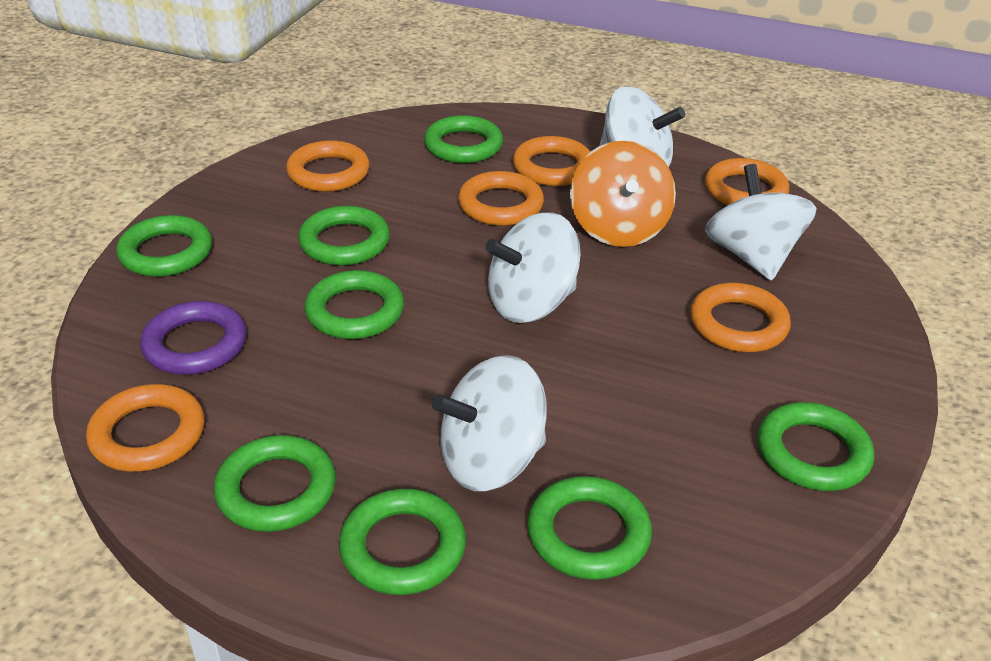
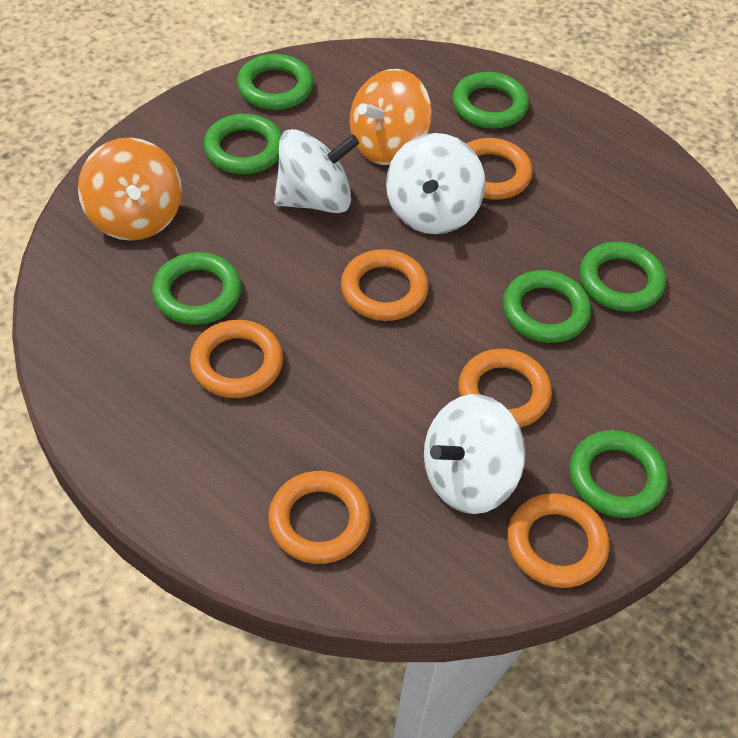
green ring: 8 -> 7
orange spinning top: 1 -> 2
purple ring: 1 -> 0
white spinning top: 4 -> 3

